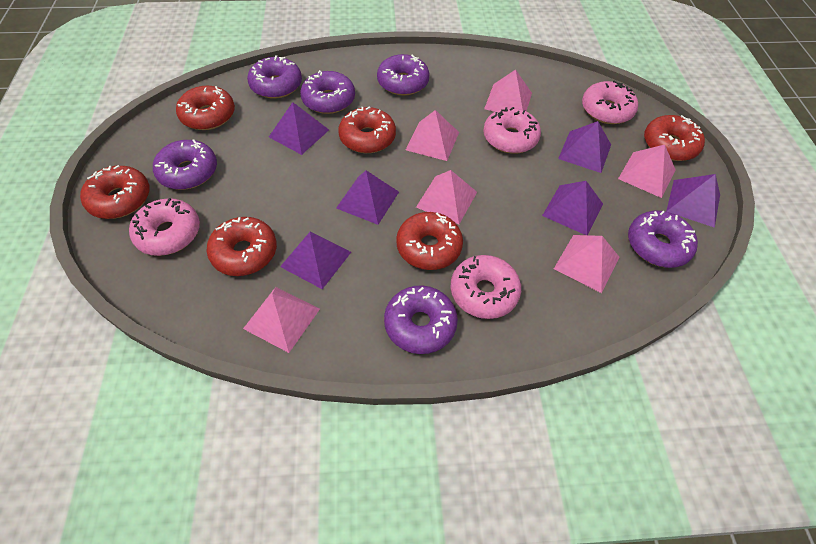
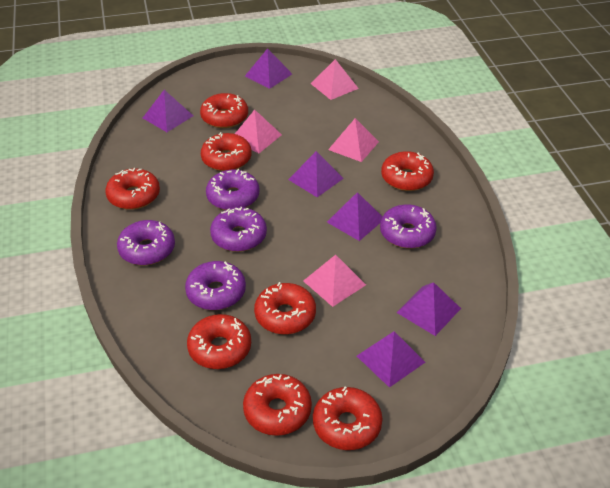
pink donut: 4 -> 0
pink pyramid: 6 -> 4
purple donut: 6 -> 5
red donut: 6 -> 8

